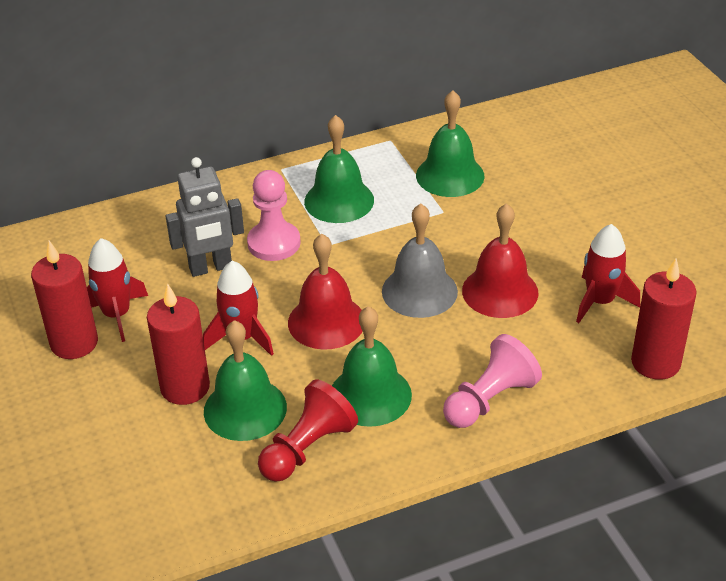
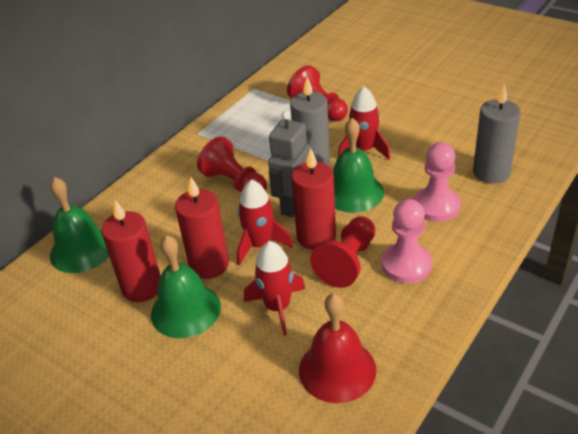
green bell: 4 -> 3
grey bell: 1 -> 0
grey candle: 0 -> 2
red bell: 2 -> 1
red pawn: 1 -> 3

